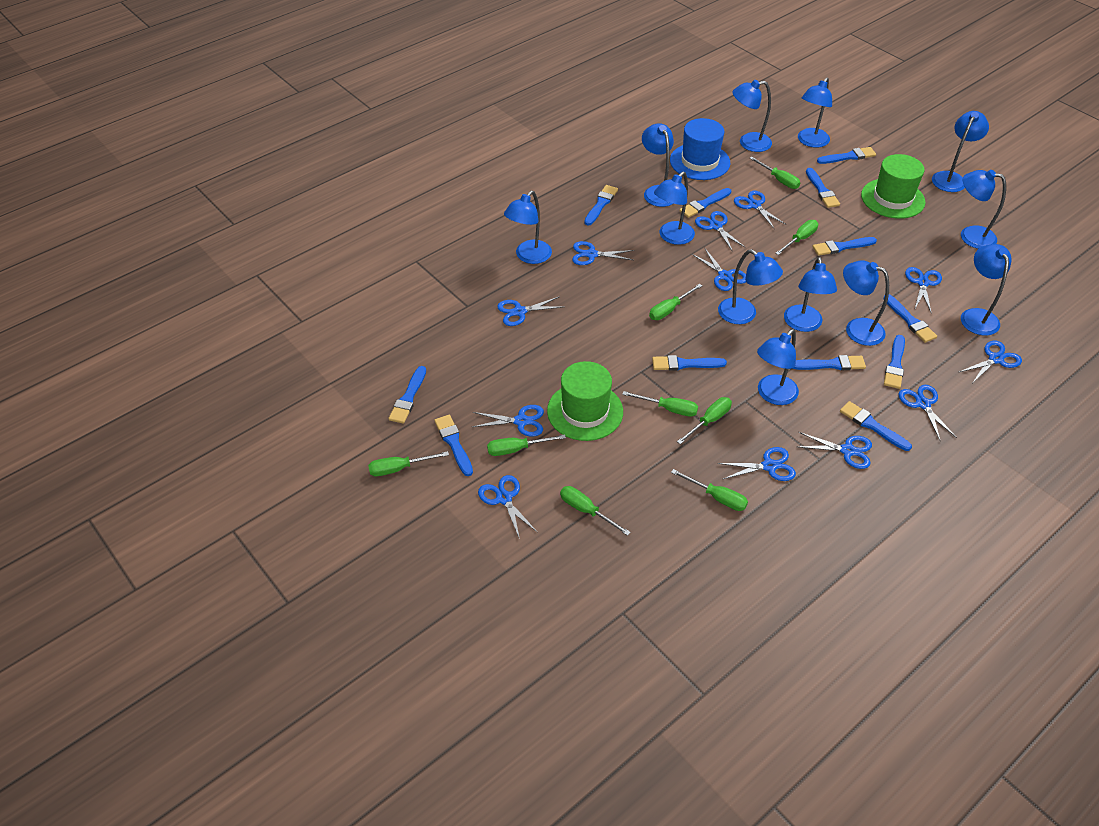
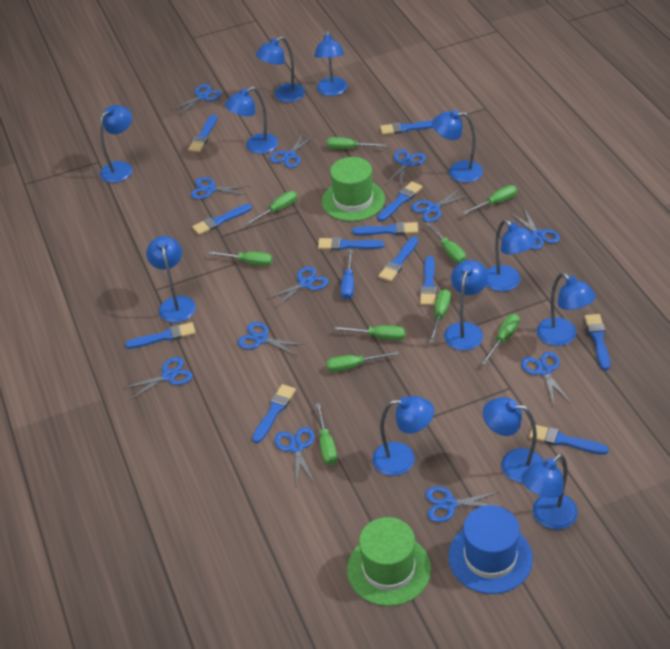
blue screwdriver: 0 -> 1
green screwdriver: 9 -> 10

